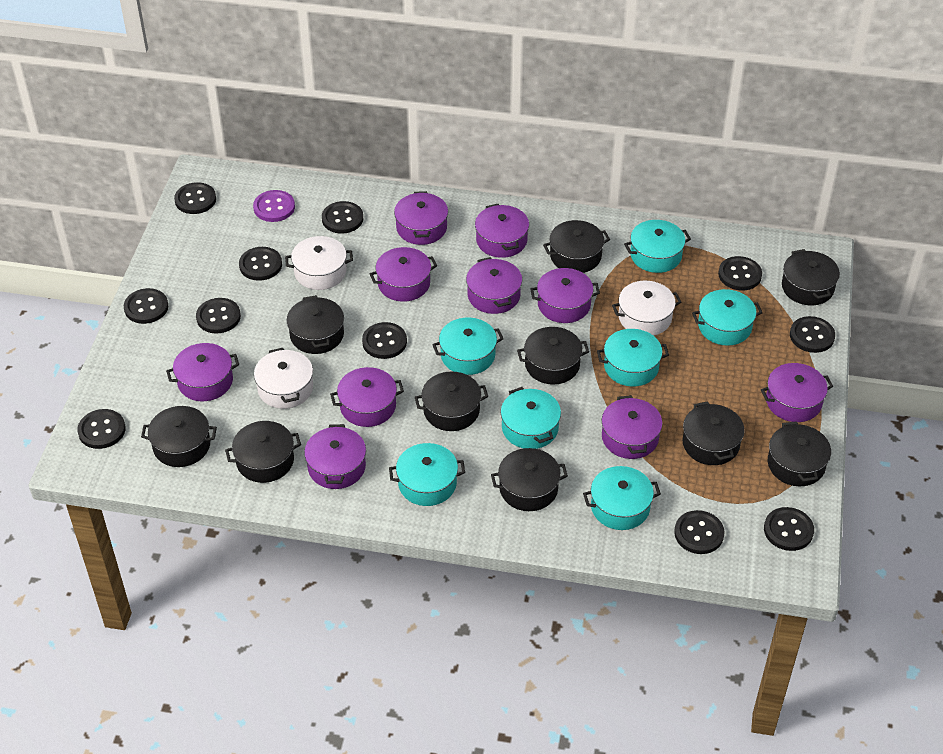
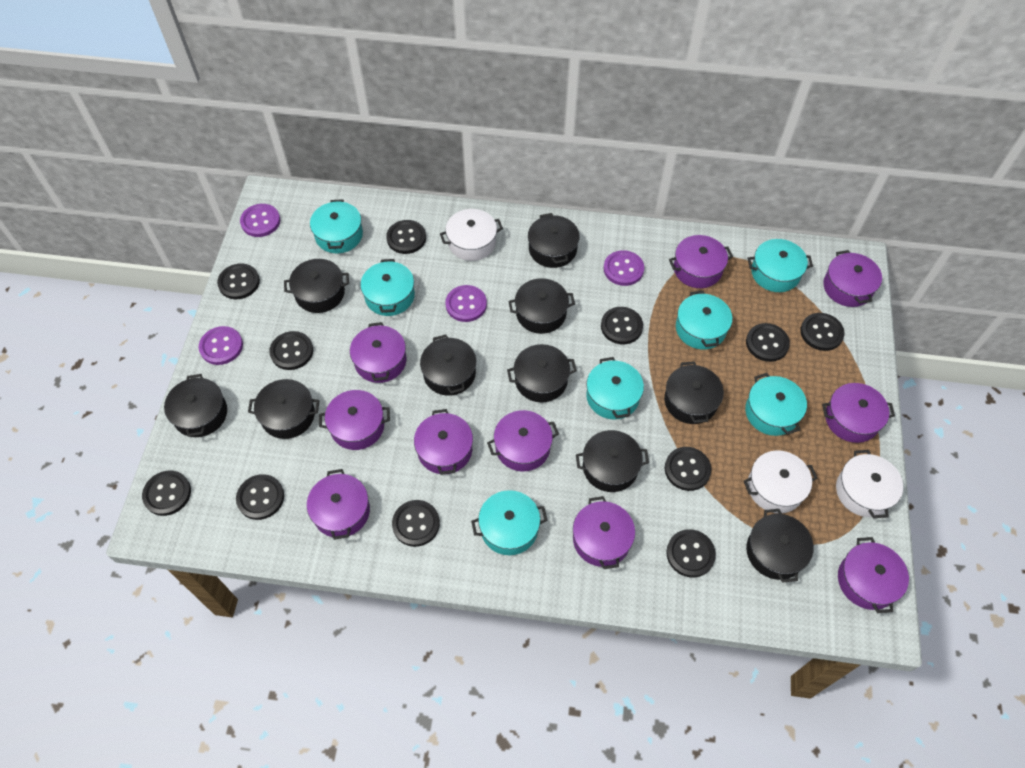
purple button: 1 -> 4

